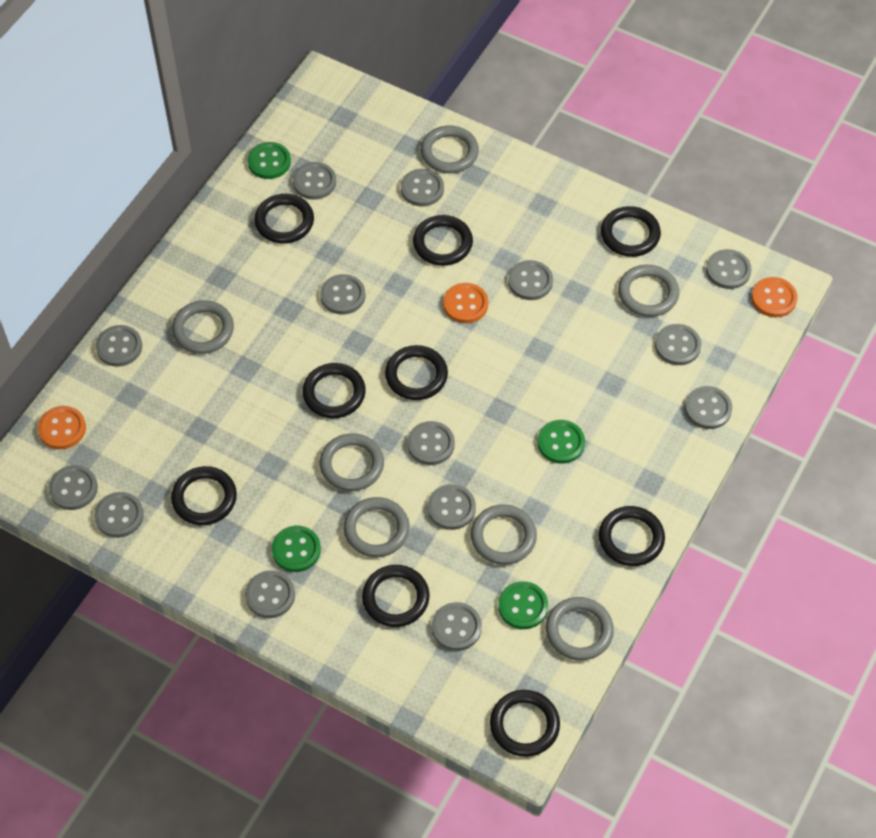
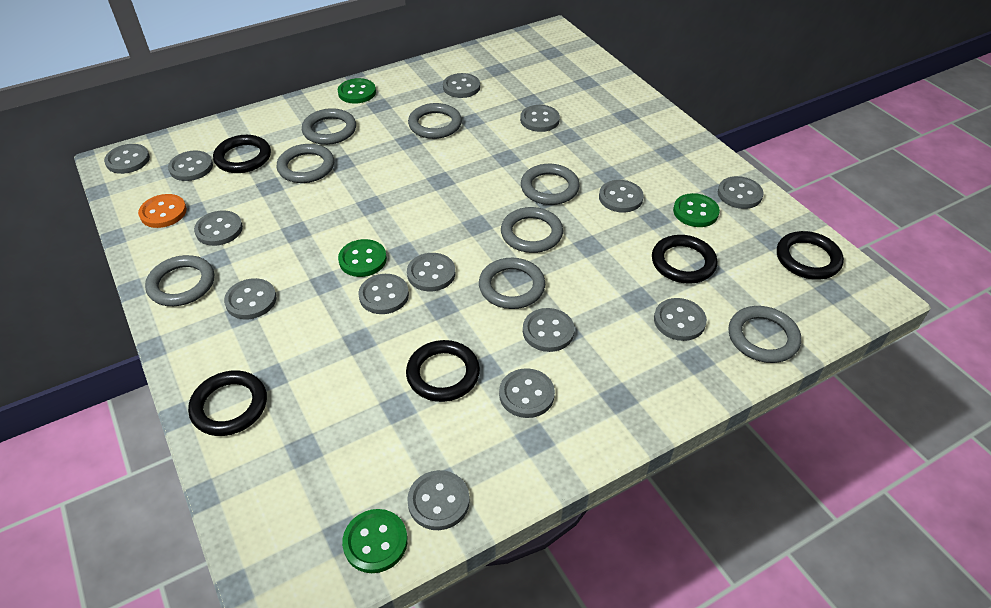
black ring: 9 -> 5
grey ring: 7 -> 8
orange button: 3 -> 1

